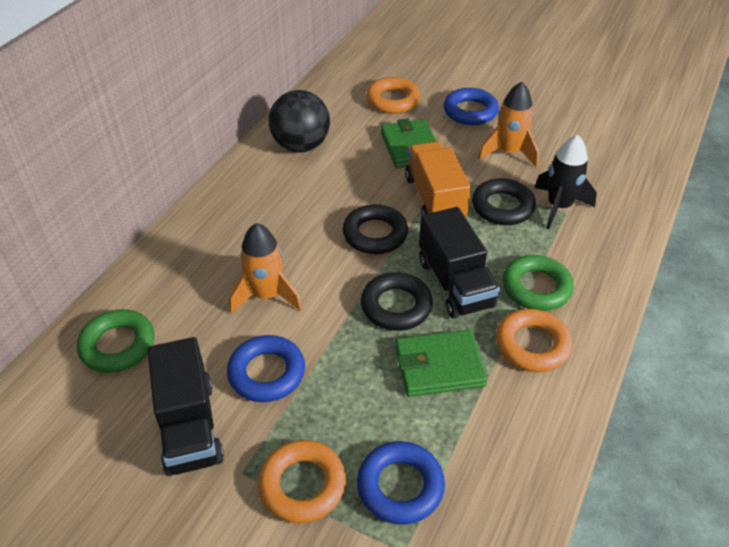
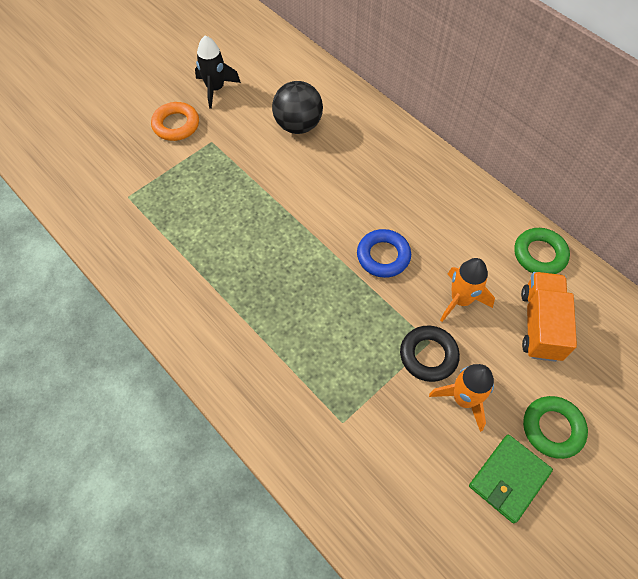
black ring: 3 -> 1
black truck: 2 -> 0
blue ring: 3 -> 1
green wallet: 2 -> 1
orange ring: 3 -> 1

